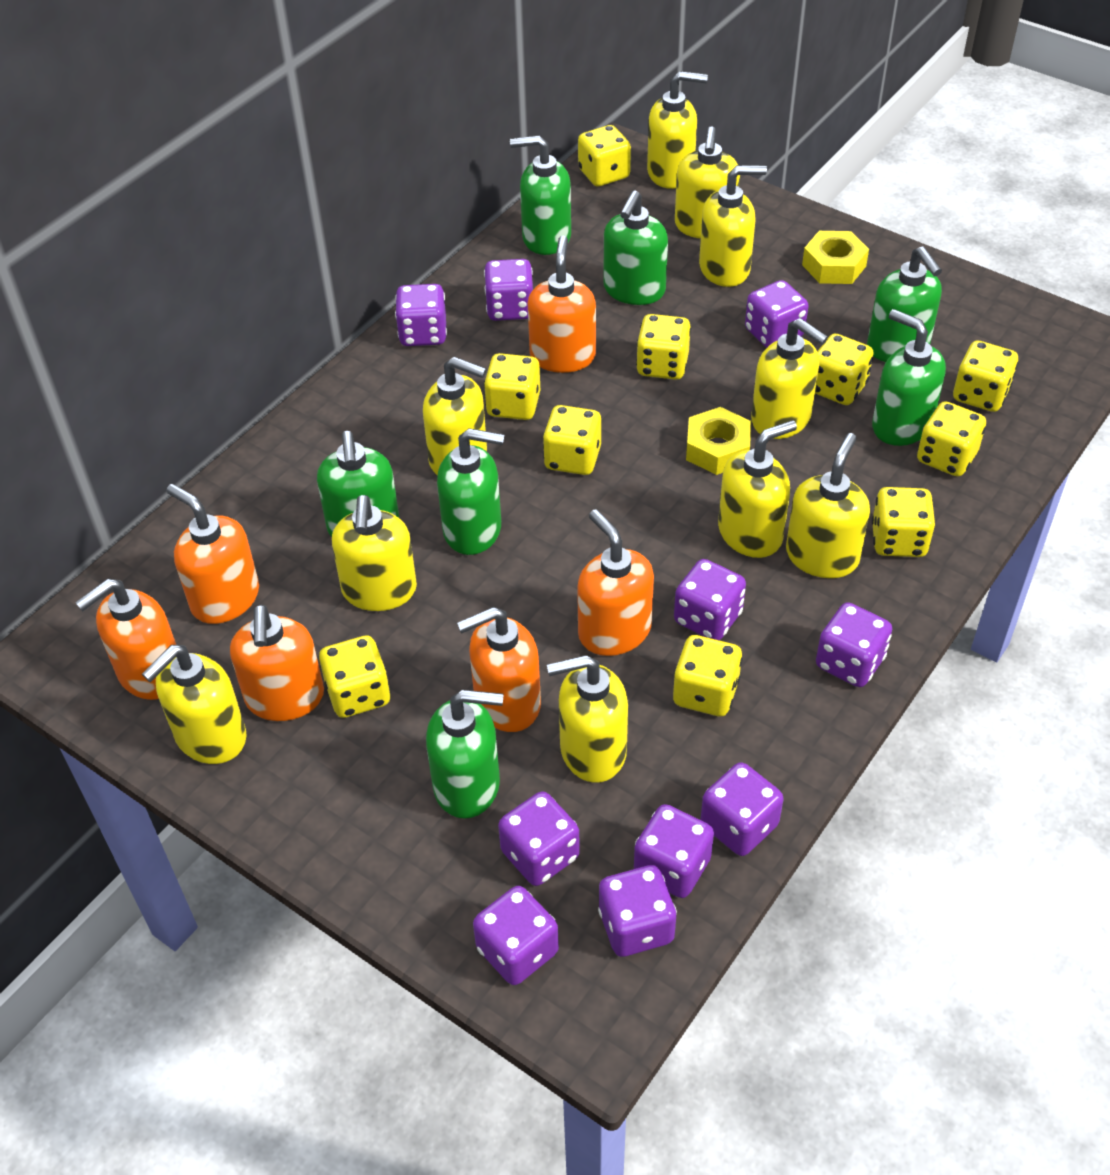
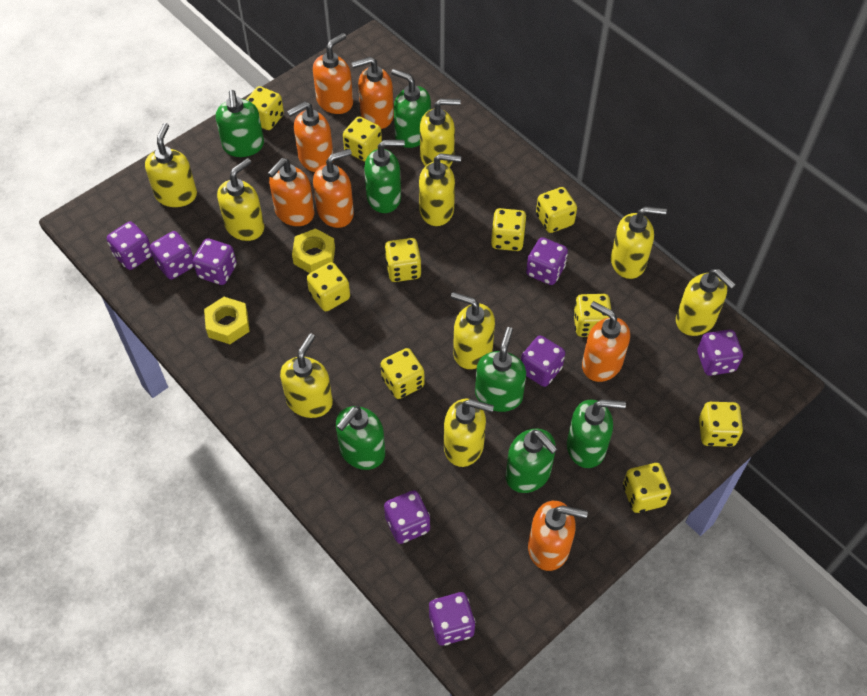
orange soap dispenser: 6 -> 7
purple dice: 10 -> 8
yellow soap dispenser: 10 -> 9

